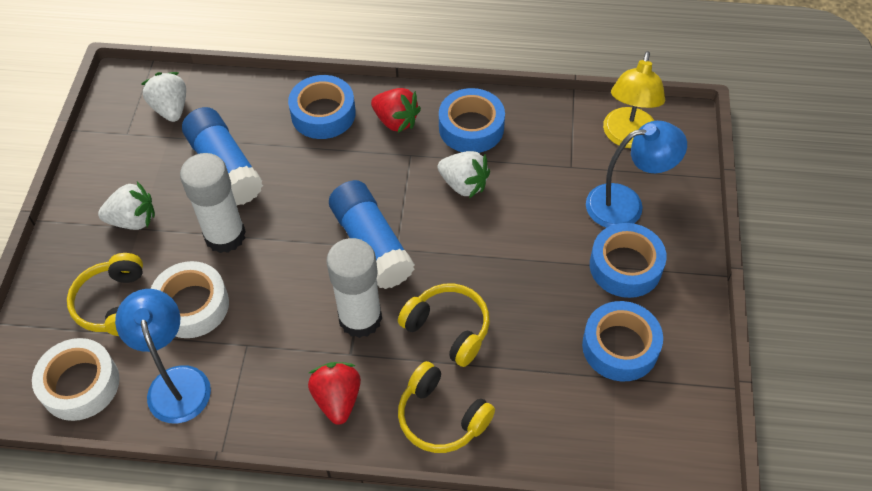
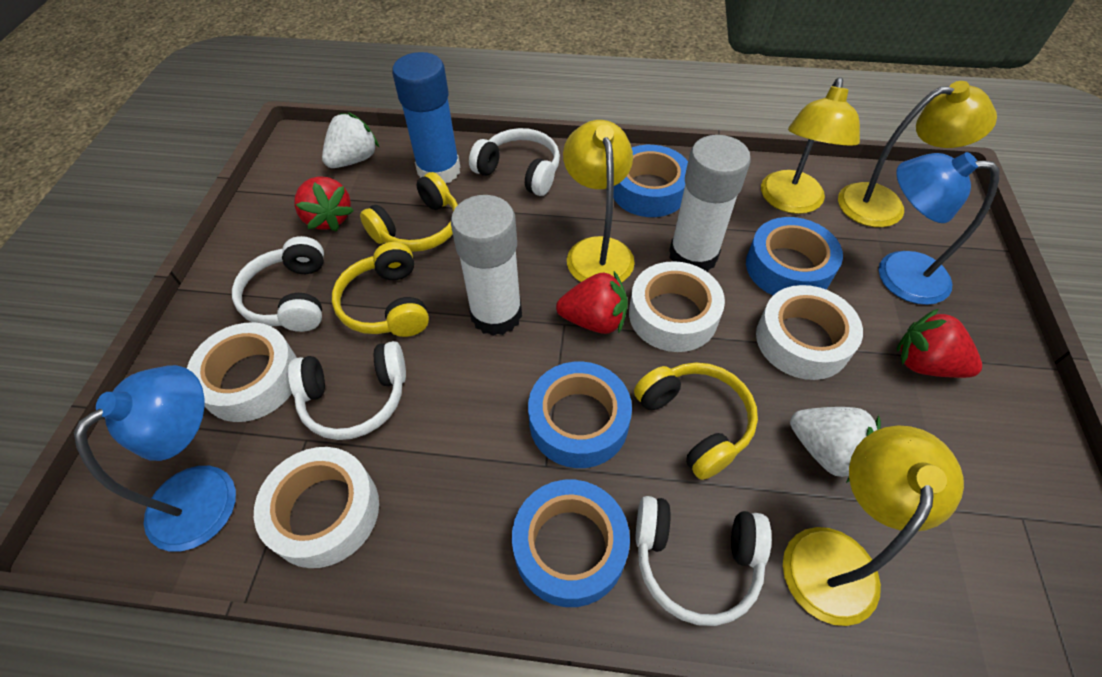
blue glue stick: 2 -> 1
red strawberry: 2 -> 3
white headphones: 0 -> 4
white strawberry: 3 -> 2
white tape: 2 -> 4
yellow lamp: 1 -> 4

